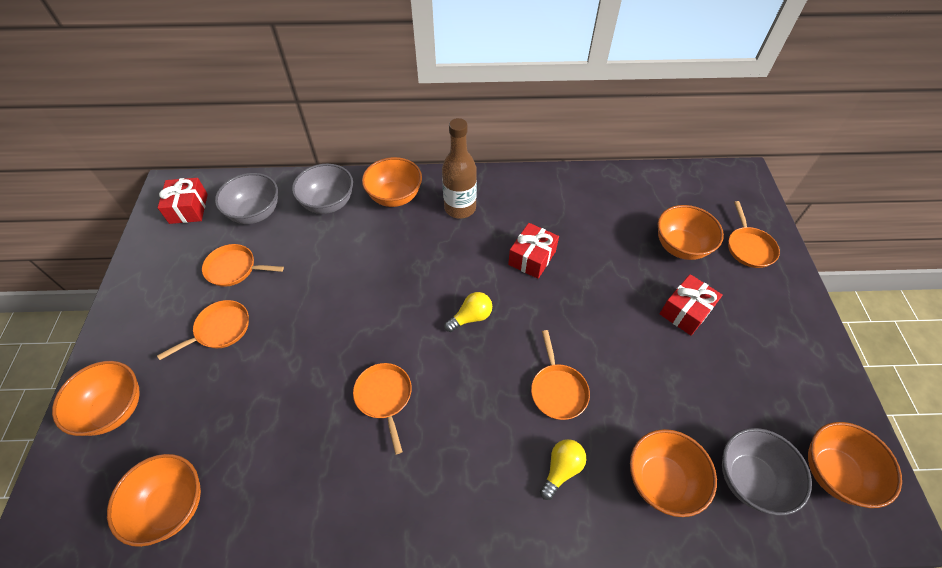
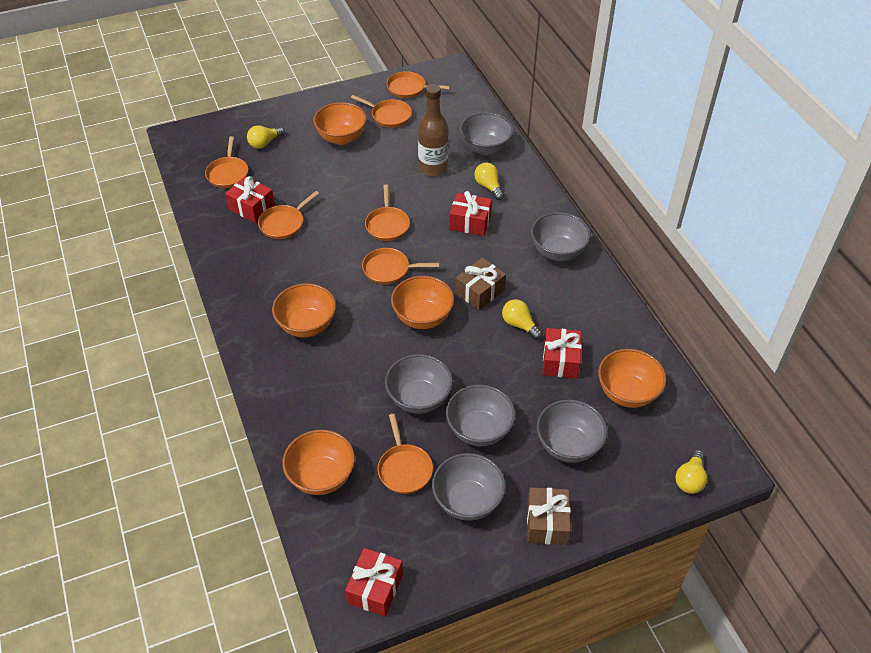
brown gift: 0 -> 2
grey bowl: 3 -> 6
orange bowl: 6 -> 5
orange pan: 5 -> 7
red gift: 3 -> 4
yellow light bulb: 2 -> 4

